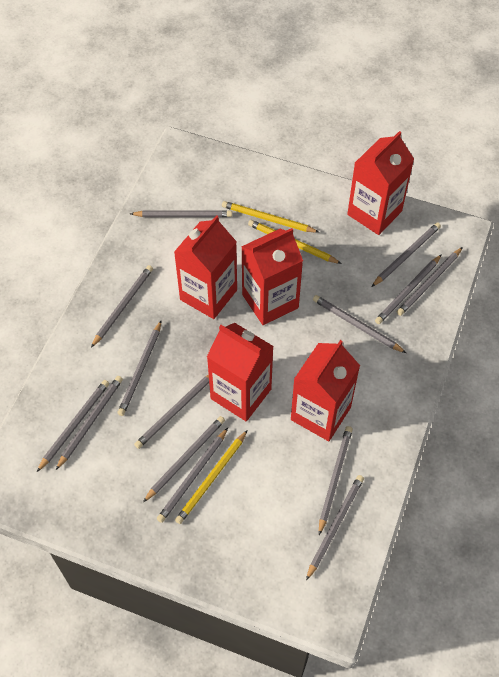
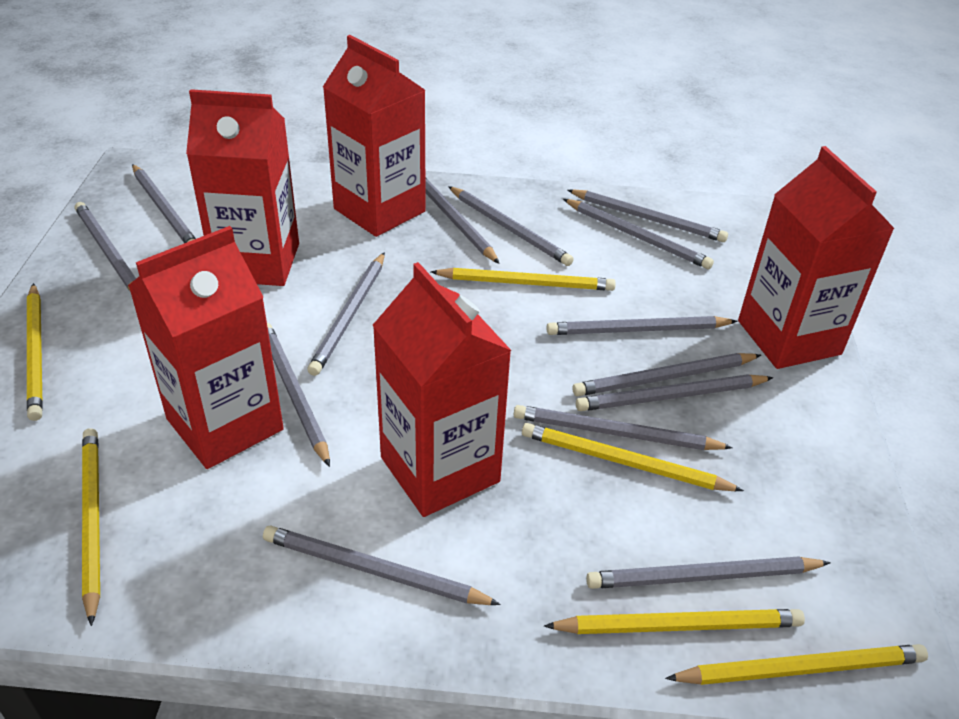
yellow pencil: 3 -> 6

